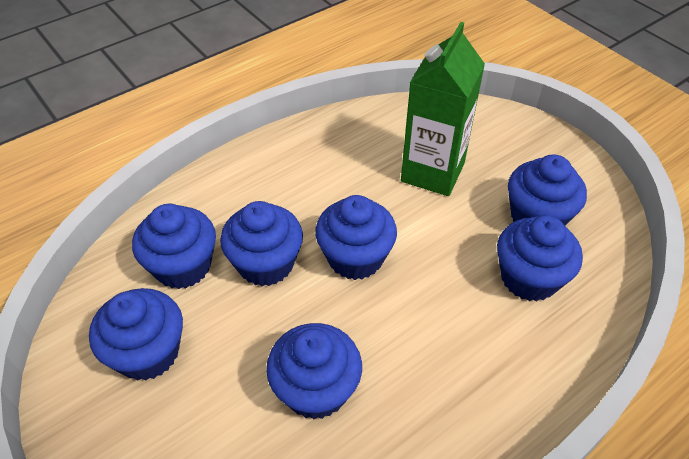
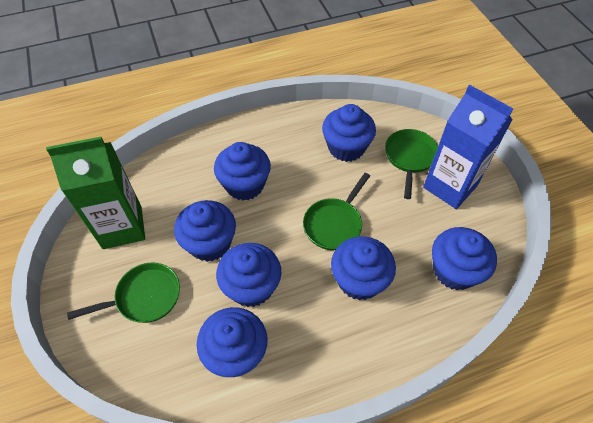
blue carton: 0 -> 1
green pan: 0 -> 3

